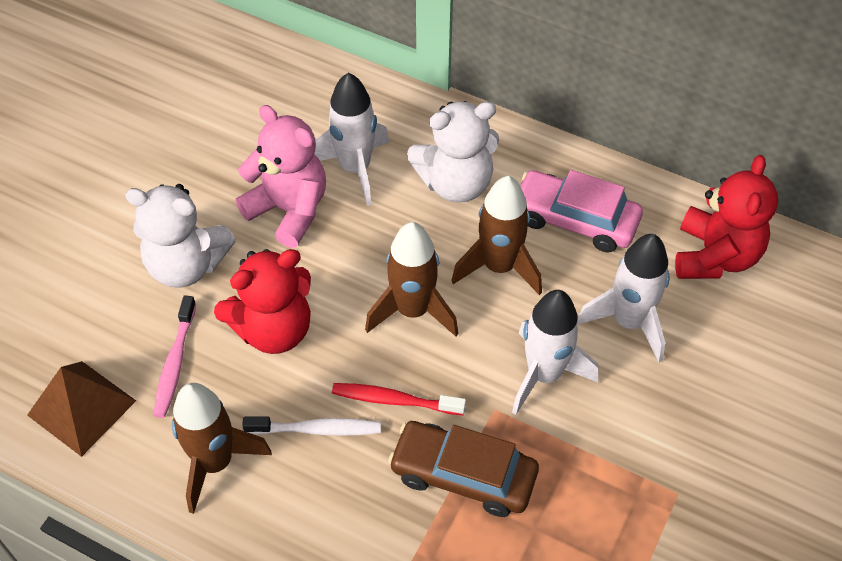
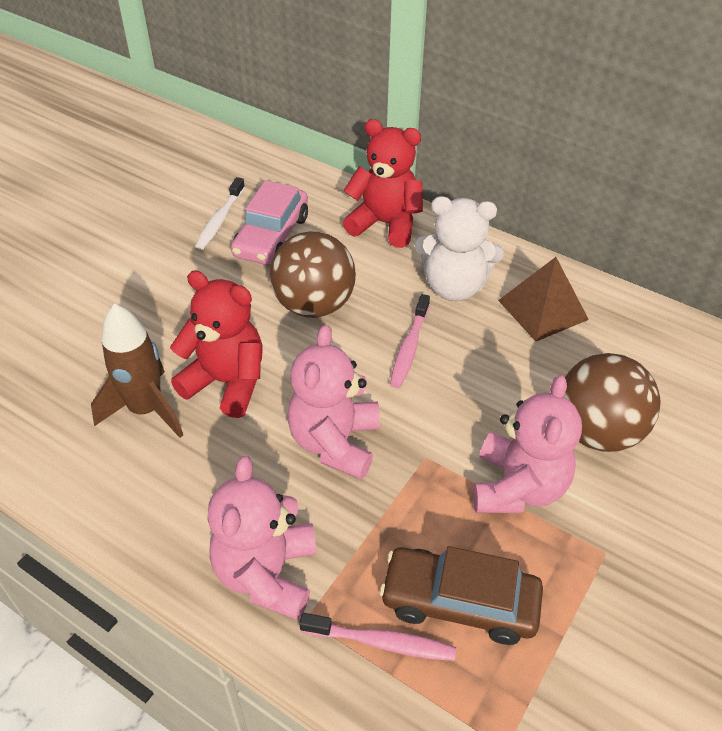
brown ball: 0 -> 2
brown rocket: 3 -> 1
pink teddy bear: 1 -> 3
pink toothbrush: 1 -> 2
red toothbrush: 1 -> 0
white rocket: 3 -> 0
white teddy bear: 2 -> 1

